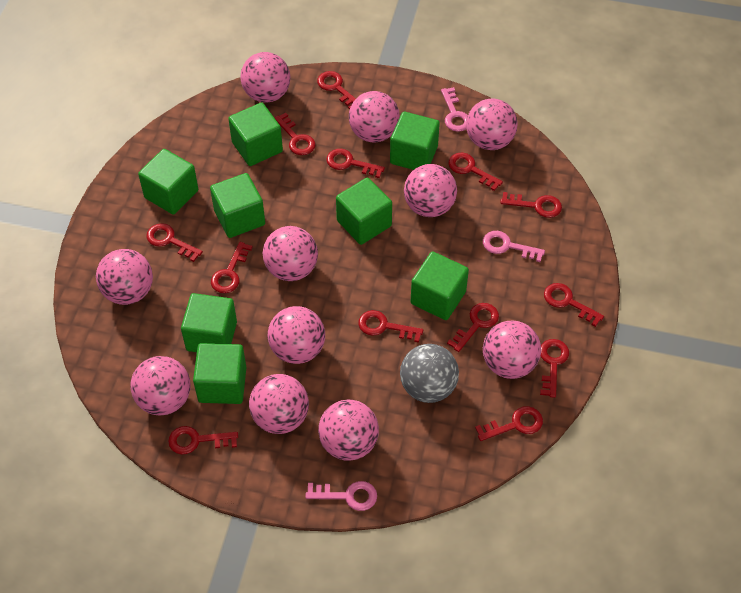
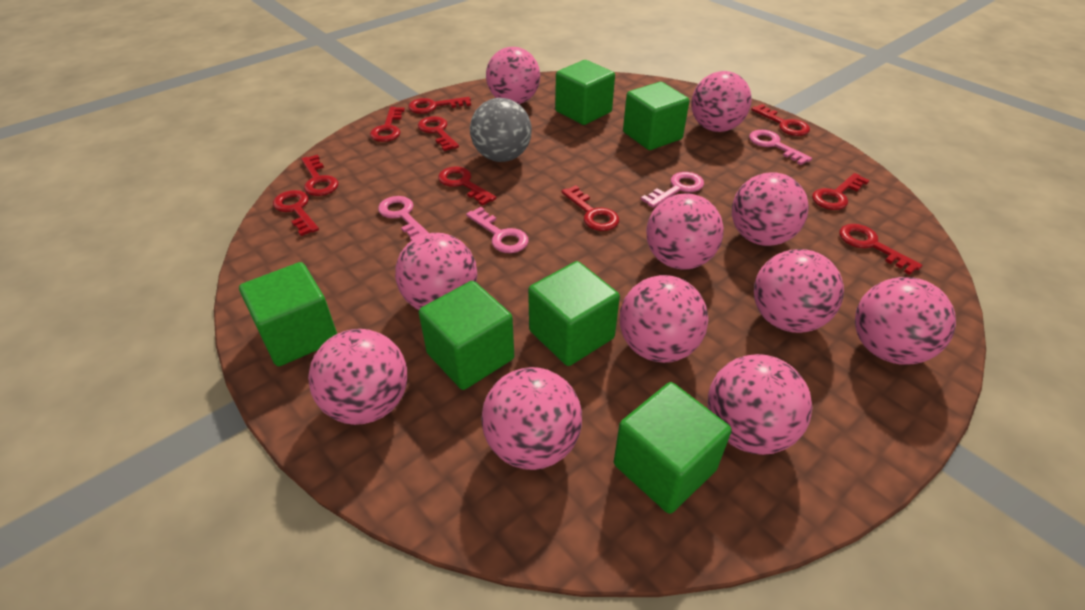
green cube: 8 -> 6
pink key: 3 -> 4
red key: 13 -> 10

